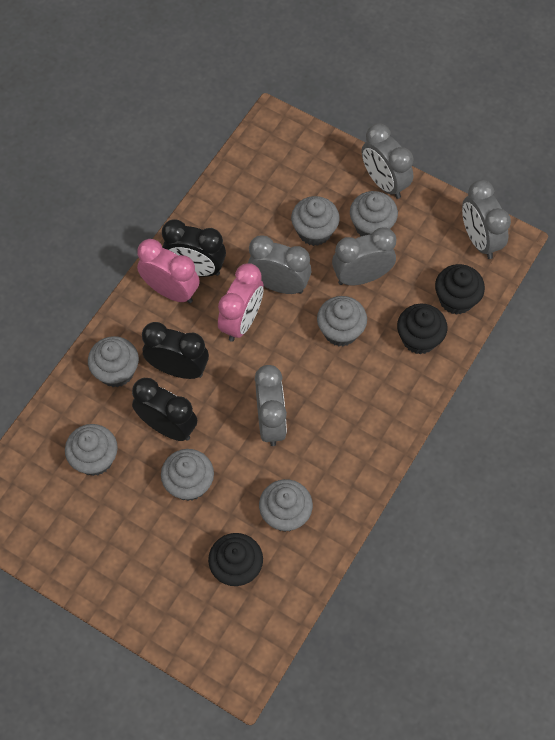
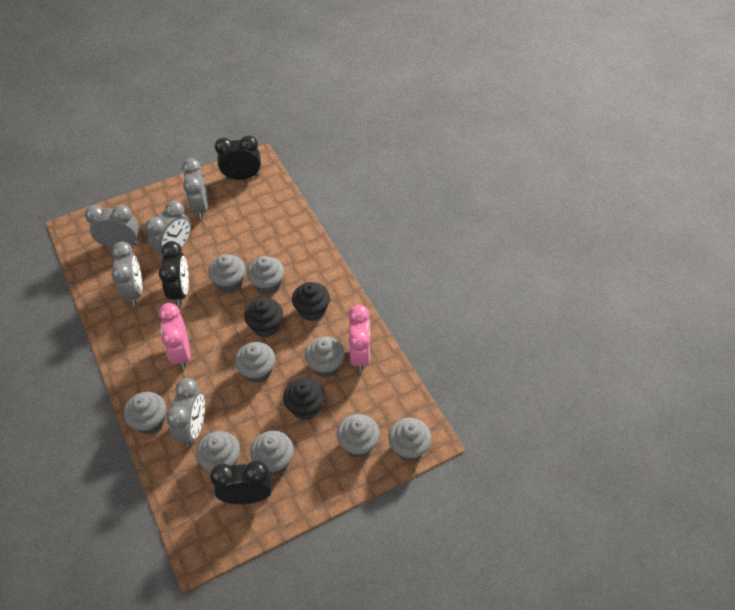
grey cupcake: 7 -> 9

